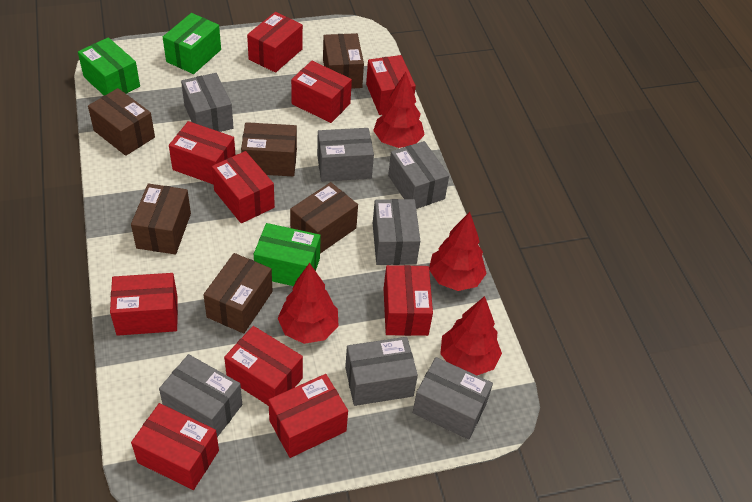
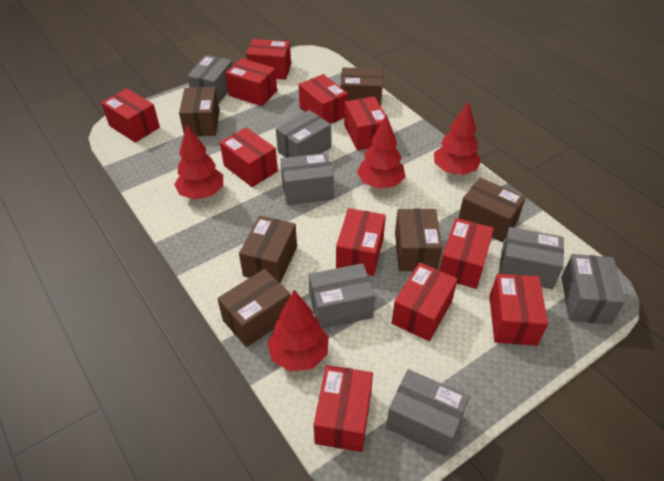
green box: 3 -> 0
red box: 10 -> 11

